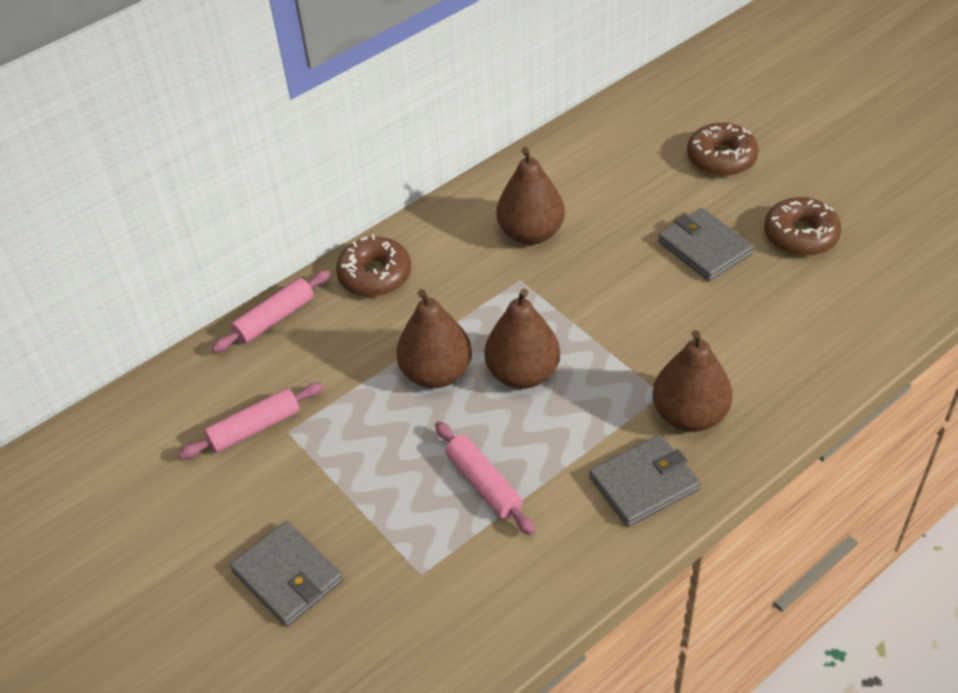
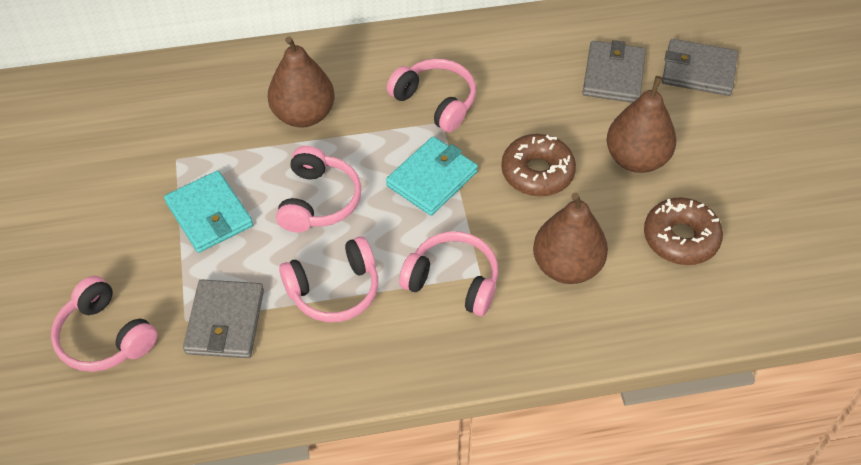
brown donut: 3 -> 2
brown pear: 4 -> 3
pink headphones: 0 -> 5
pink rolling pin: 3 -> 0
turquoise wallet: 0 -> 2

